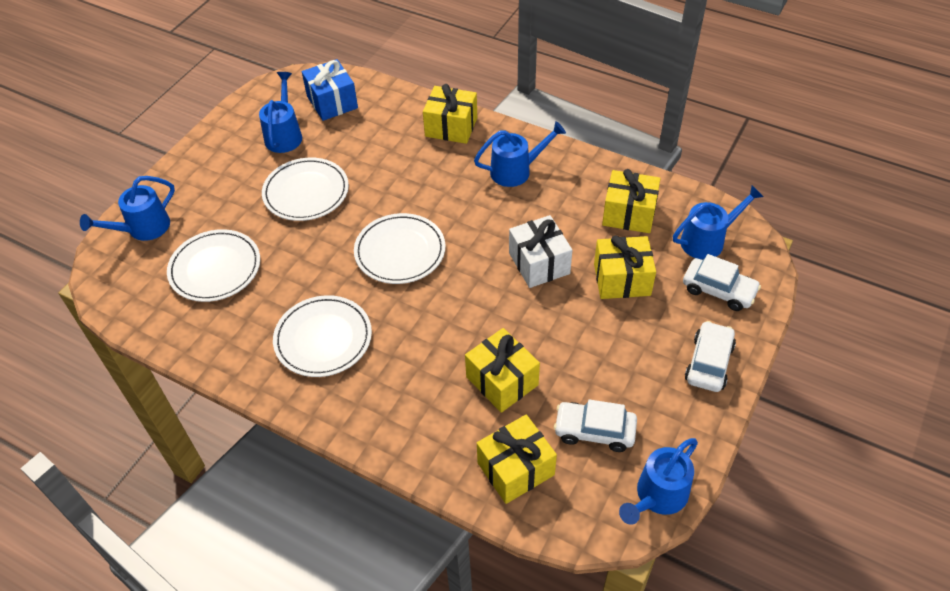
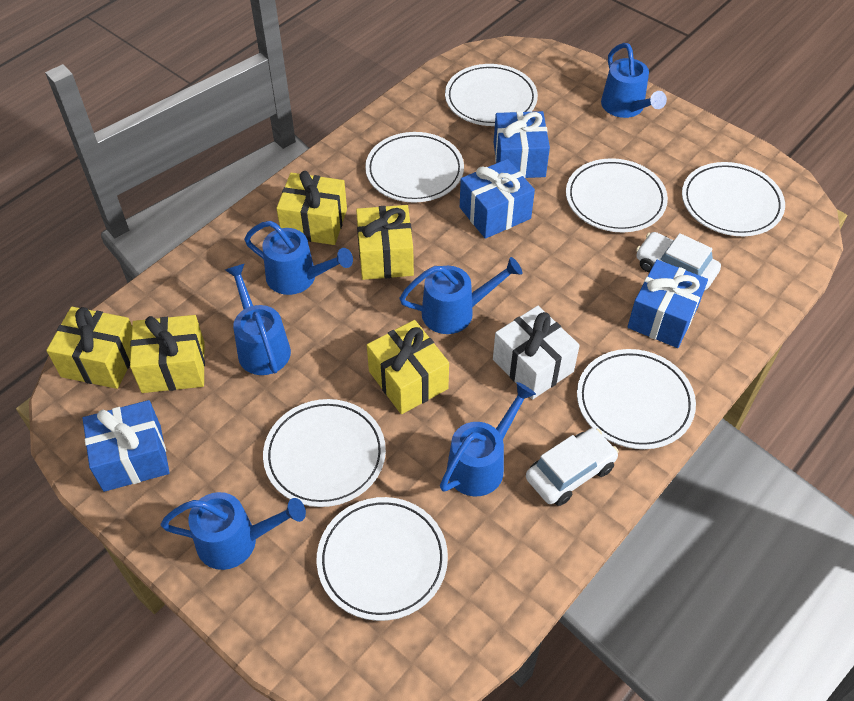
blue gift: 1 -> 4
blue watering can: 5 -> 6
white car: 3 -> 2
white plate: 4 -> 7

